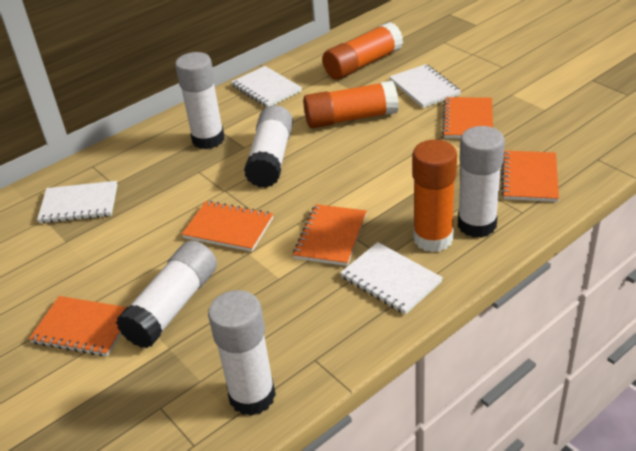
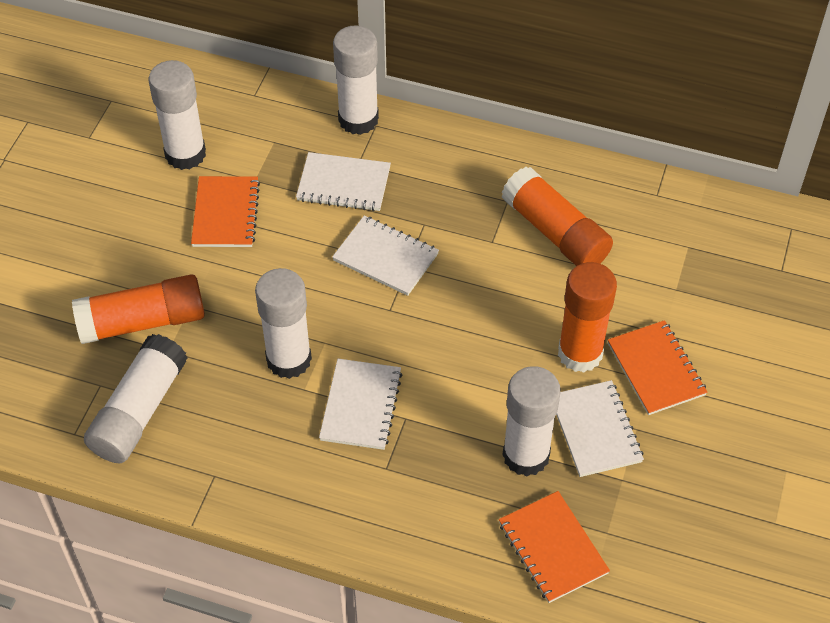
orange notebook: 5 -> 3

